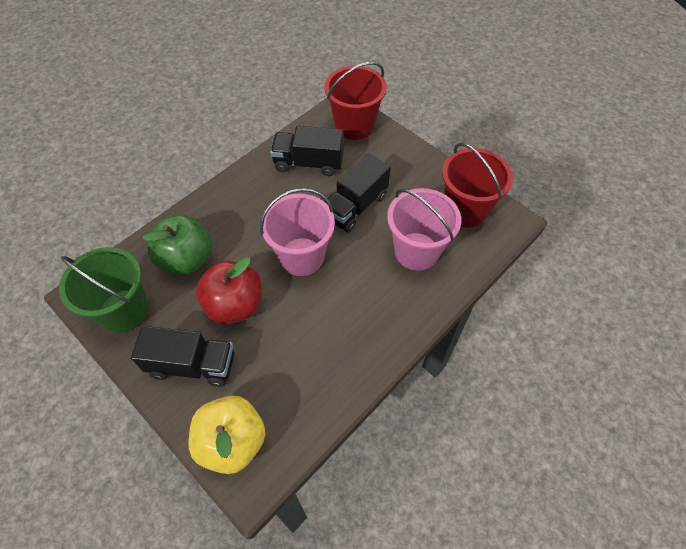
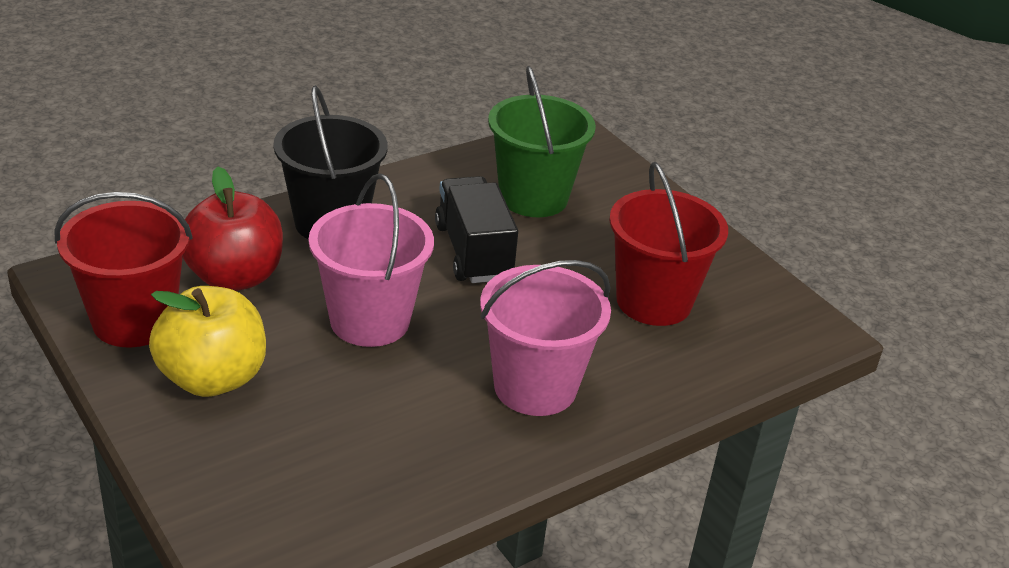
black bucket: 0 -> 1
black truck: 3 -> 1
green apple: 1 -> 0

